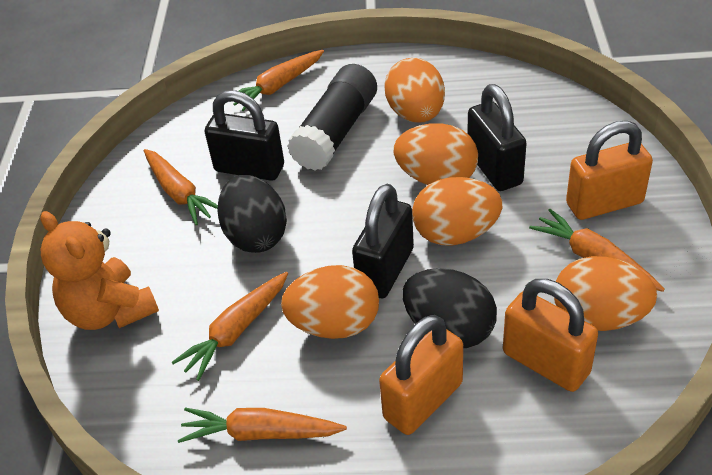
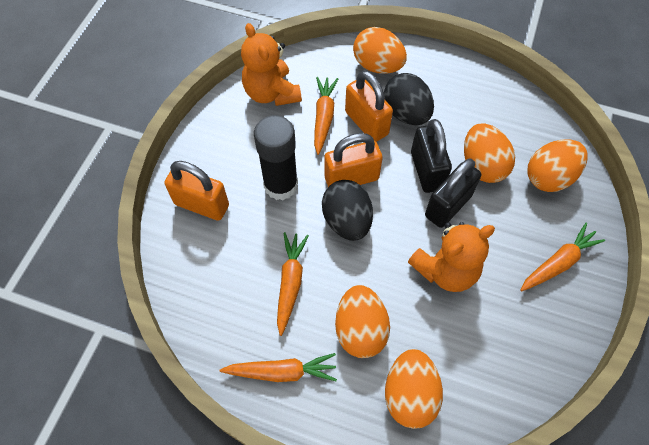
black padlock: 3 -> 2
orange carrot: 5 -> 4
orange teddy bear: 1 -> 2

